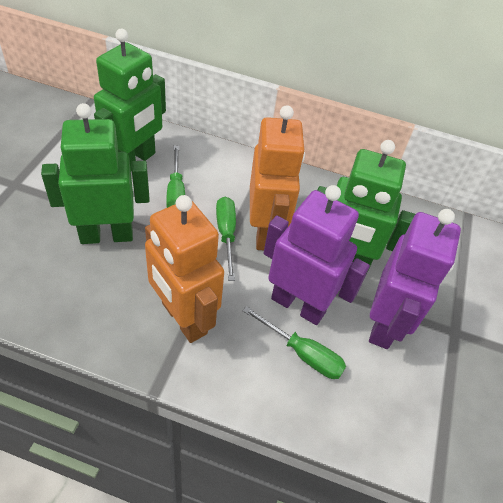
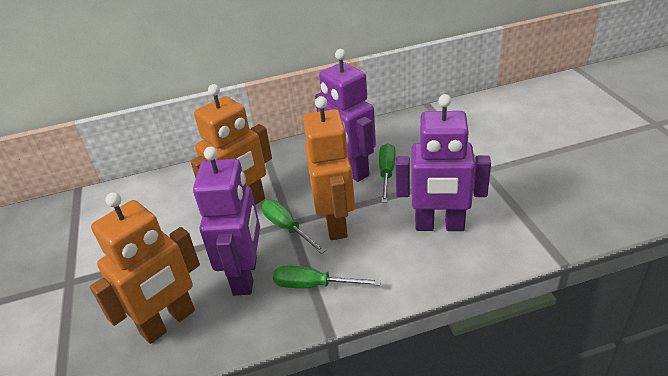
green robot: 3 -> 0
orange robot: 2 -> 3
purple robot: 2 -> 3

